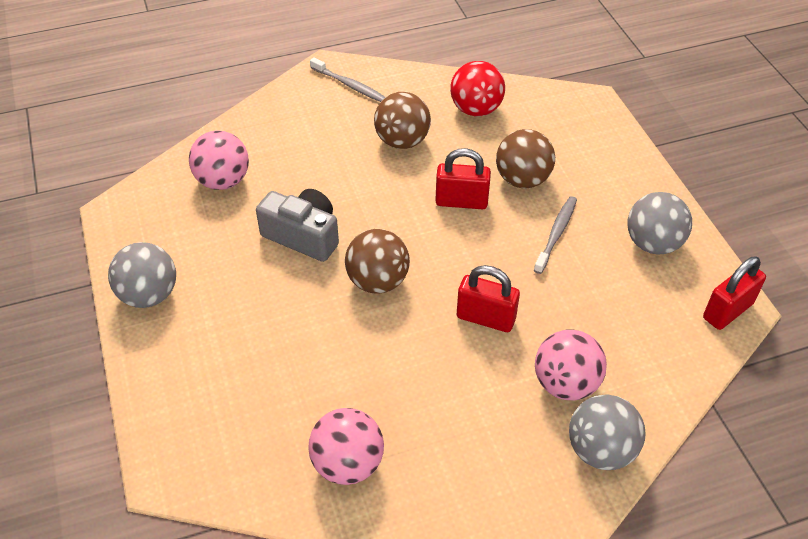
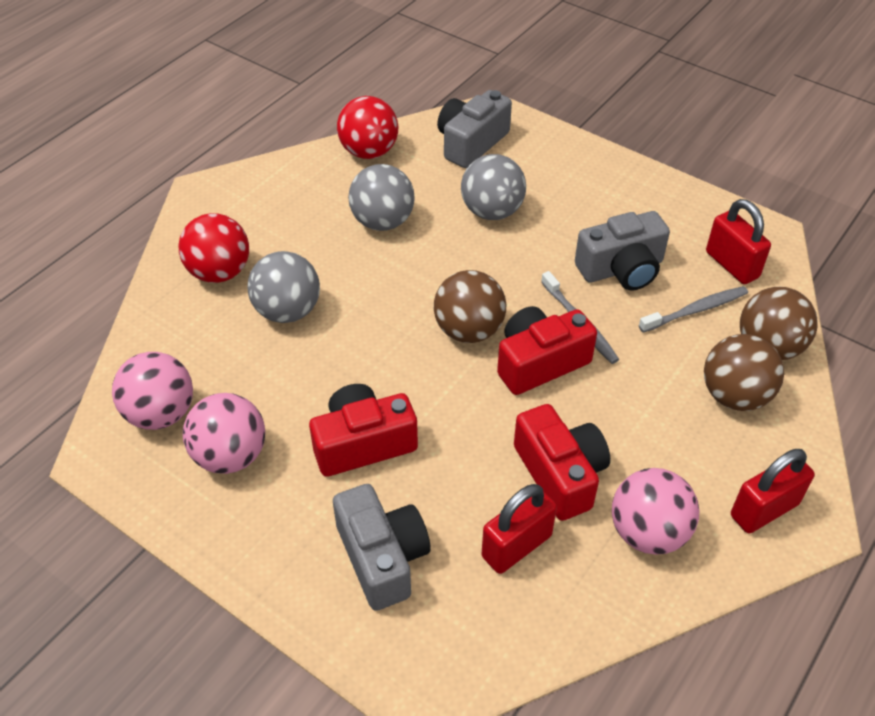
grey camera: 1 -> 3
red ball: 1 -> 2
red camera: 0 -> 3

